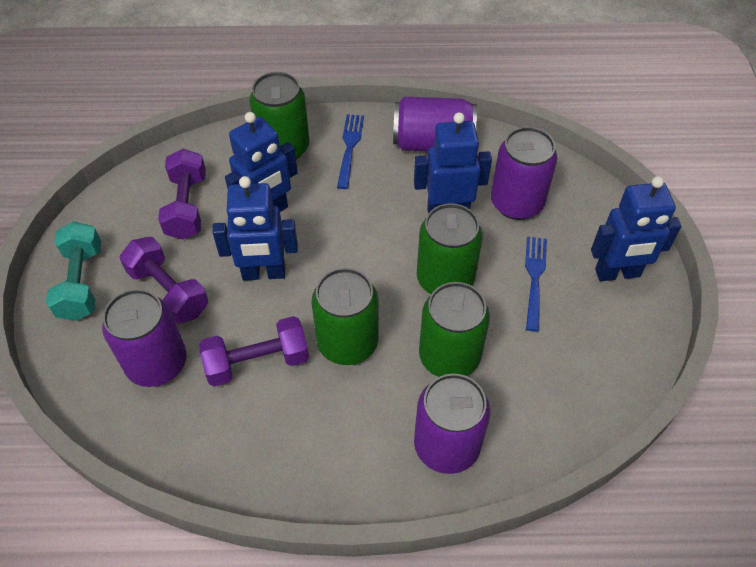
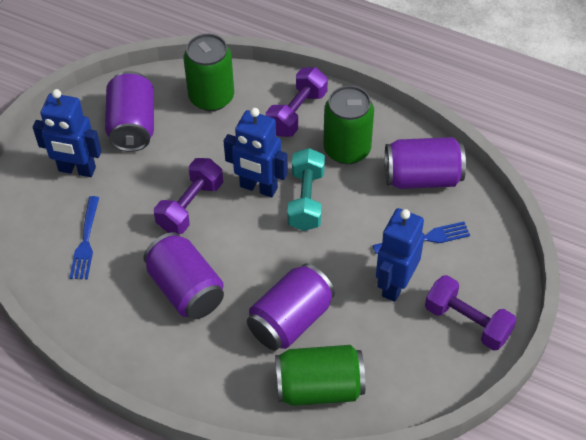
blue robot: 4 -> 3
green can: 4 -> 3

